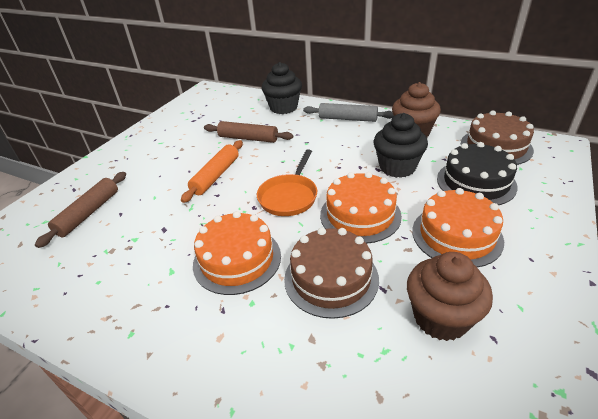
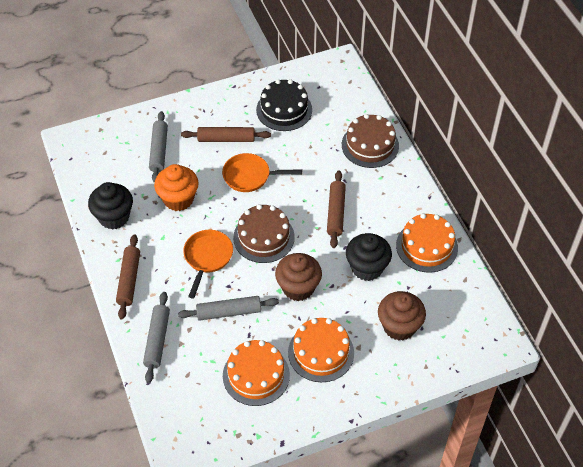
brown rolling pin: 2 -> 3
grey rolling pin: 1 -> 3
orange cupcake: 0 -> 1
orange pan: 1 -> 2
orange rolling pin: 1 -> 0

